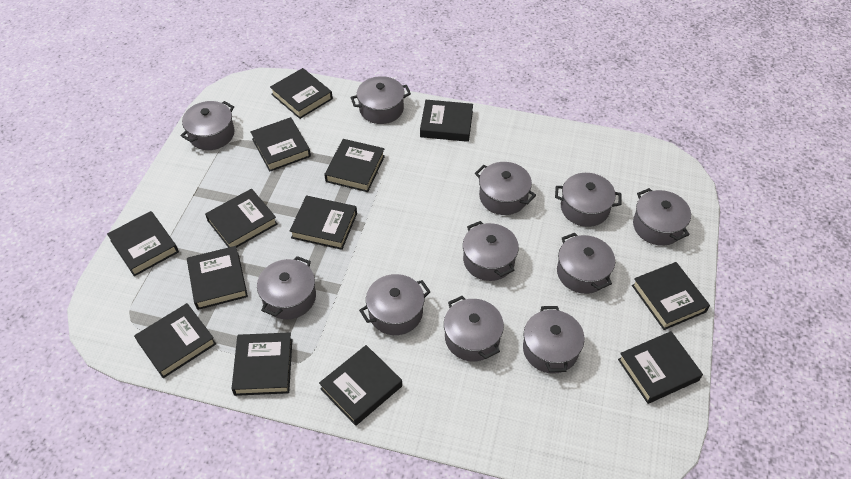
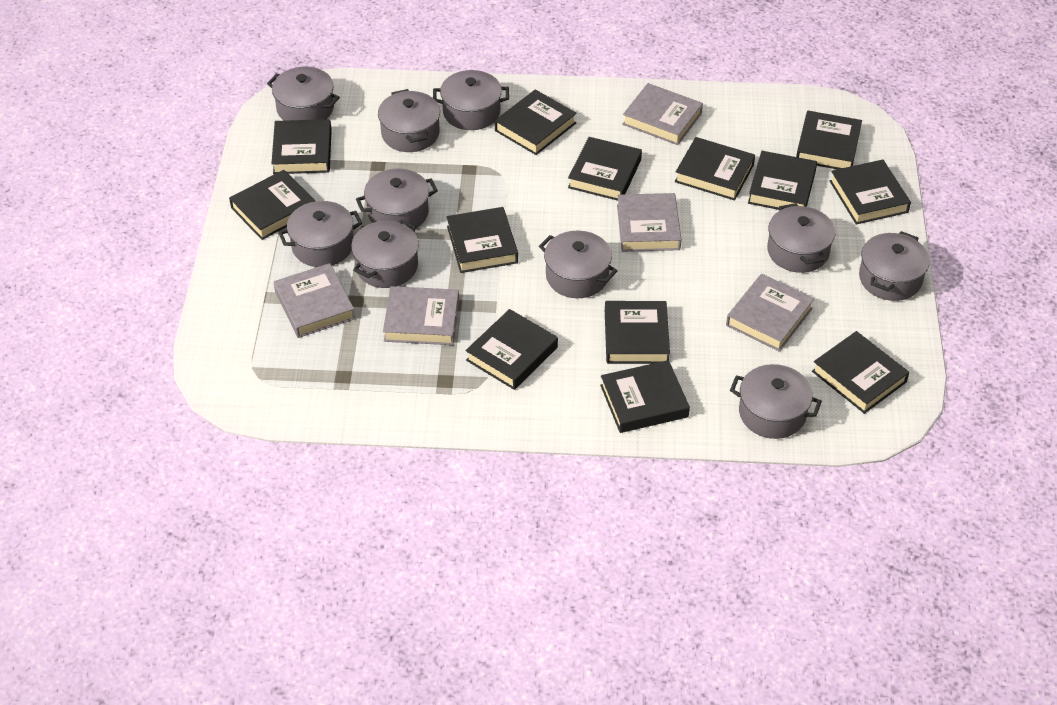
grey book: 0 -> 5
grey pot: 11 -> 10

